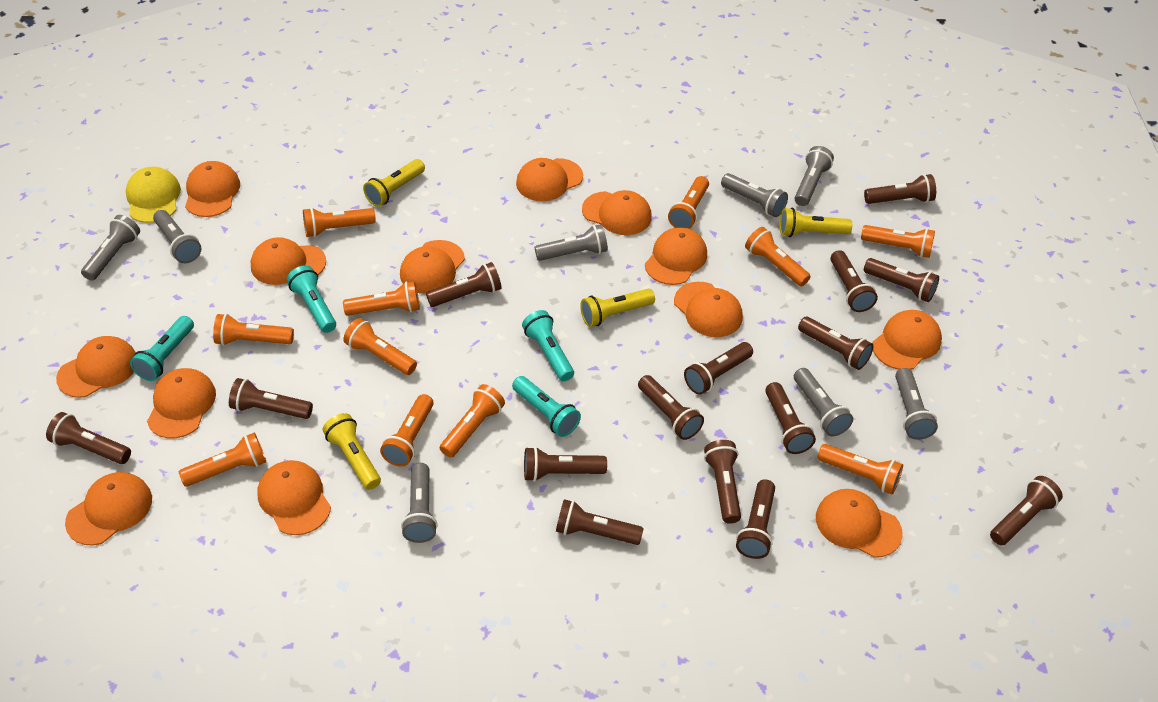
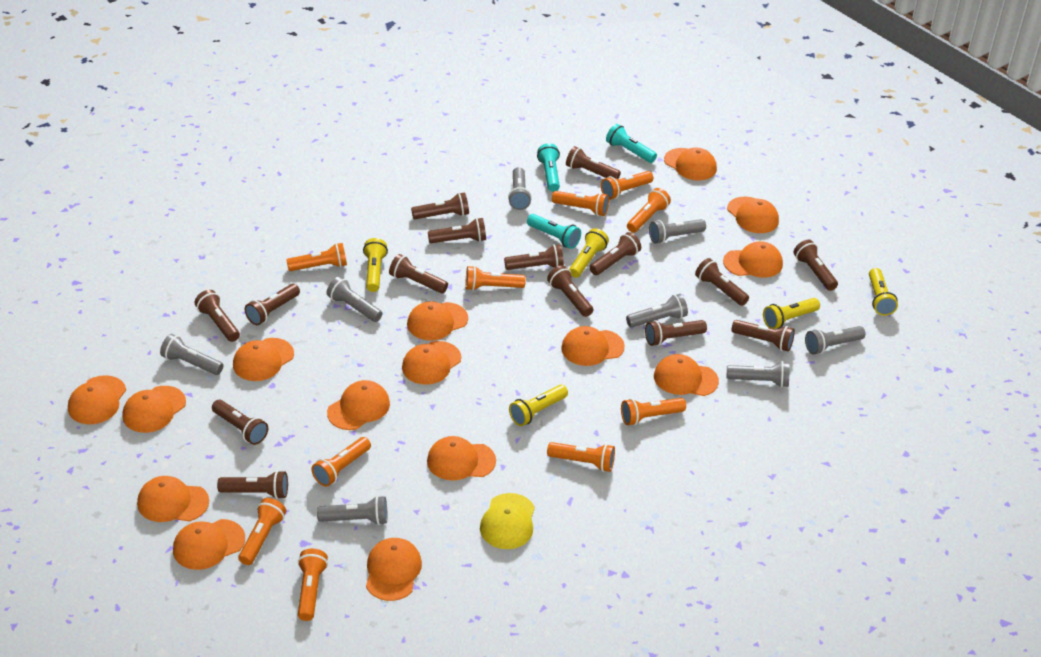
orange cap: 13 -> 15
orange flashlight: 11 -> 10
turquoise flashlight: 4 -> 3
yellow flashlight: 4 -> 5

